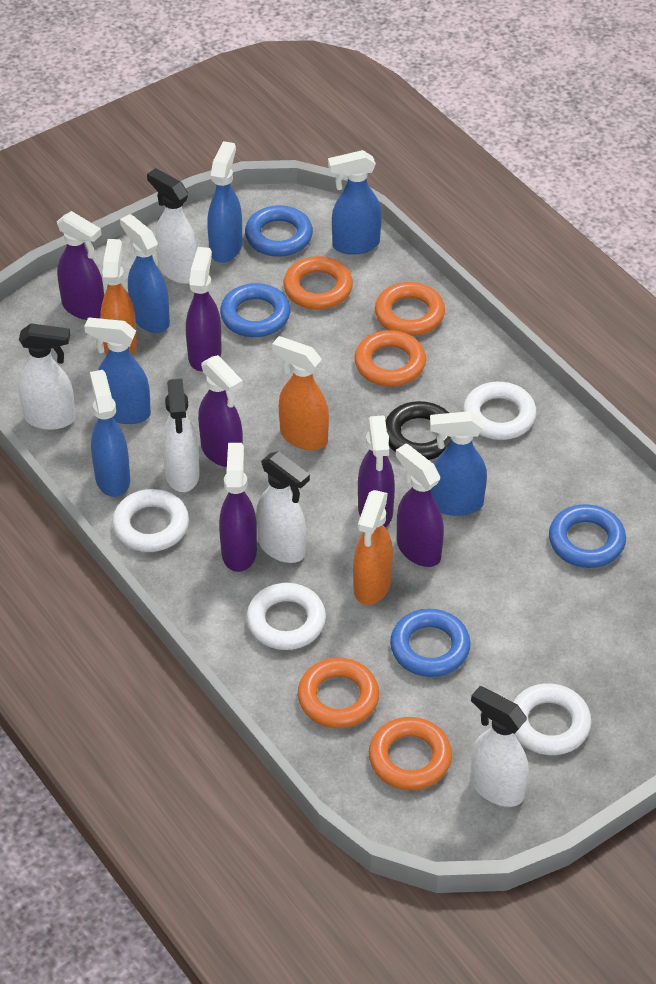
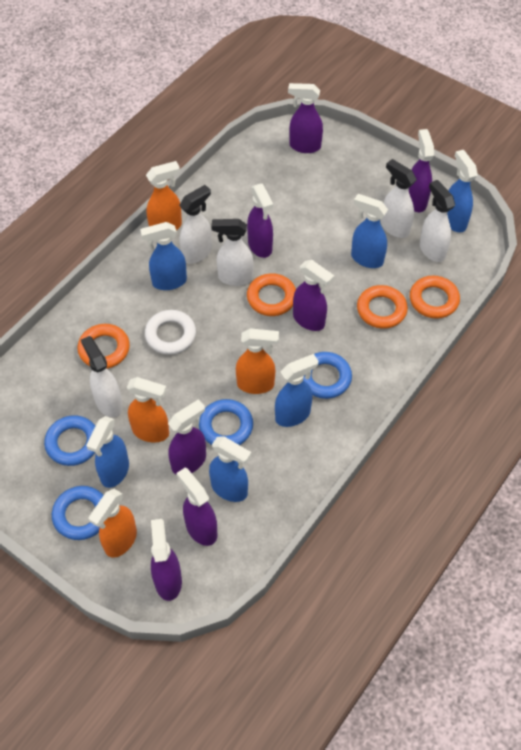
black ring: 1 -> 0
orange ring: 5 -> 4
orange spray bottle: 3 -> 4
purple spray bottle: 6 -> 7
white ring: 4 -> 1

